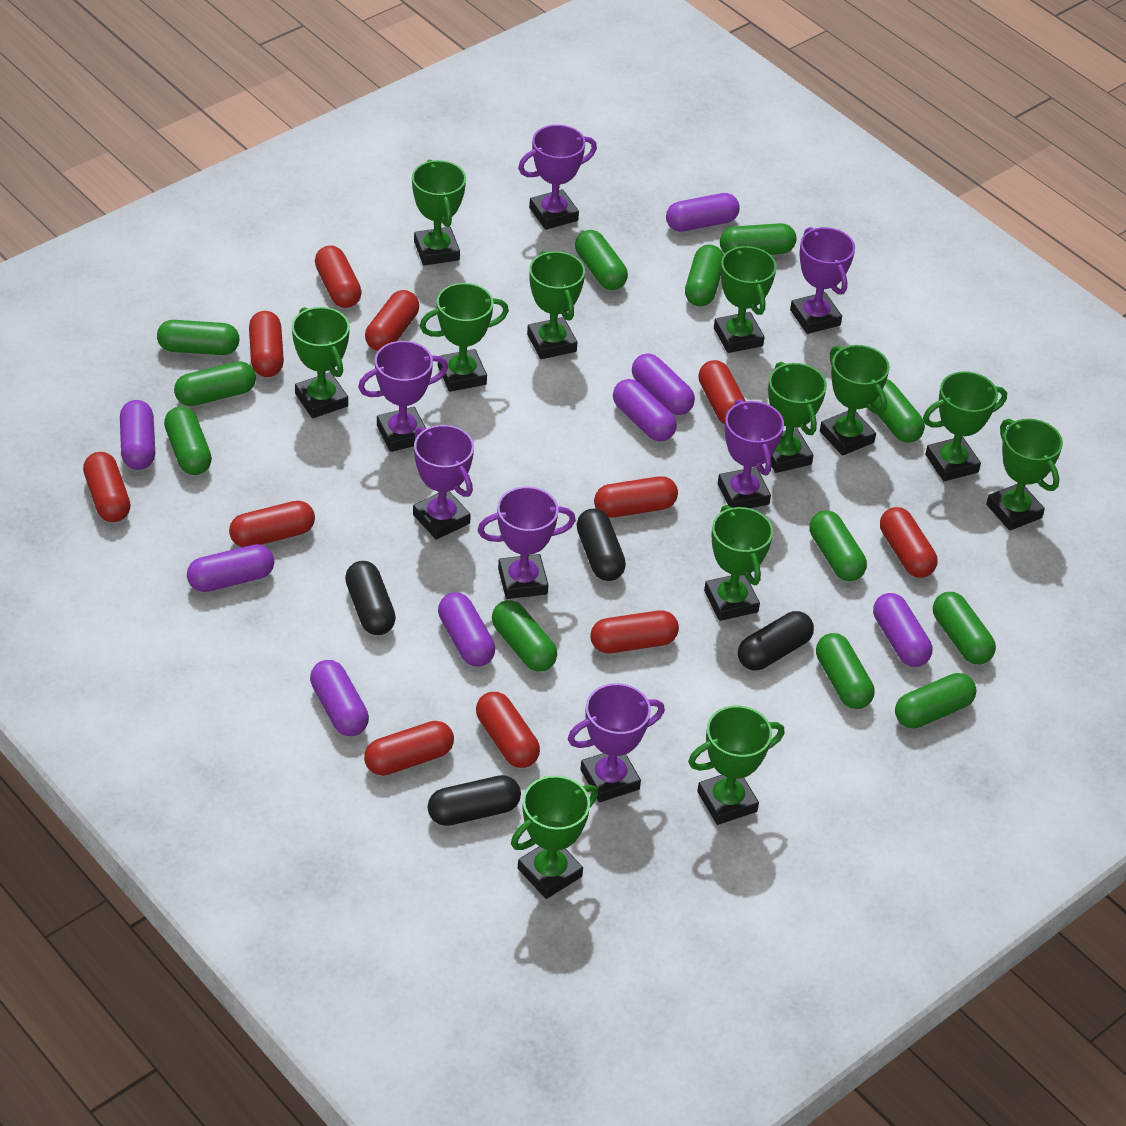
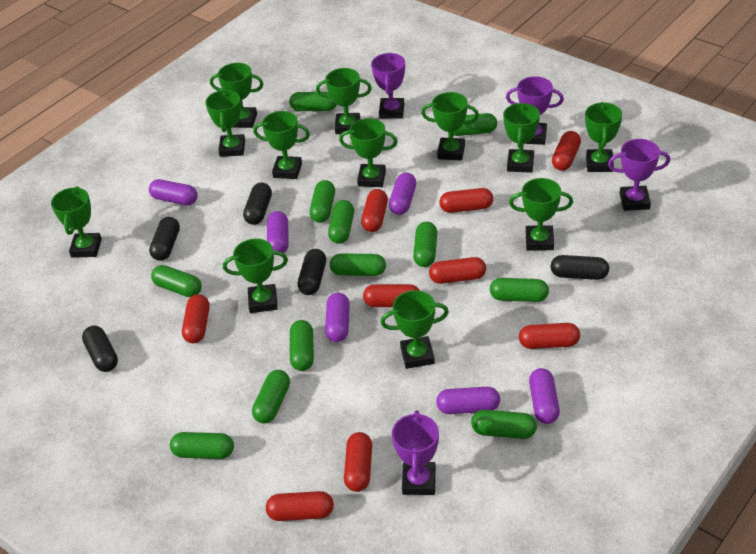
black capsule: 4 -> 5
purple capsule: 8 -> 6
purple trophy: 7 -> 4
red capsule: 11 -> 9

